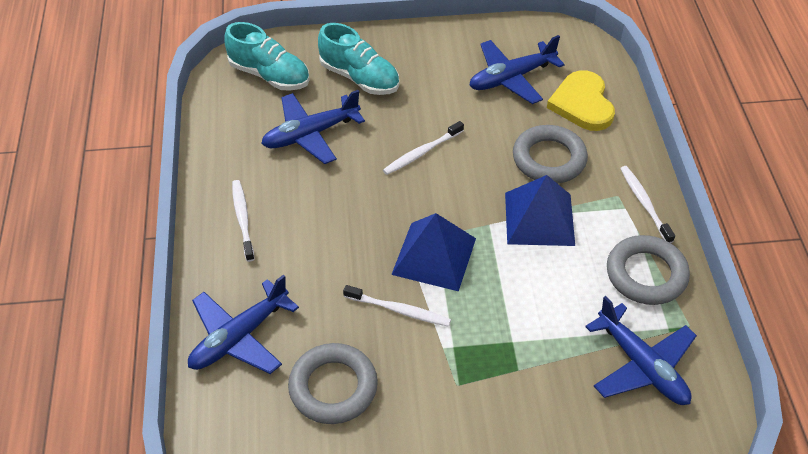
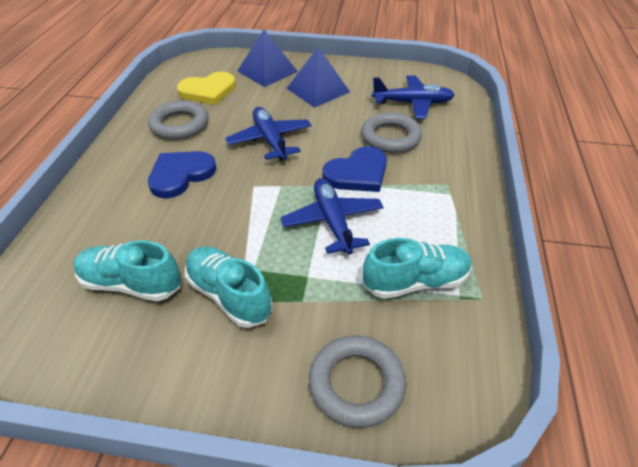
blue heart: 0 -> 2
blue plane: 4 -> 3
turquoise shoe: 2 -> 3
white toothbrush: 4 -> 0

